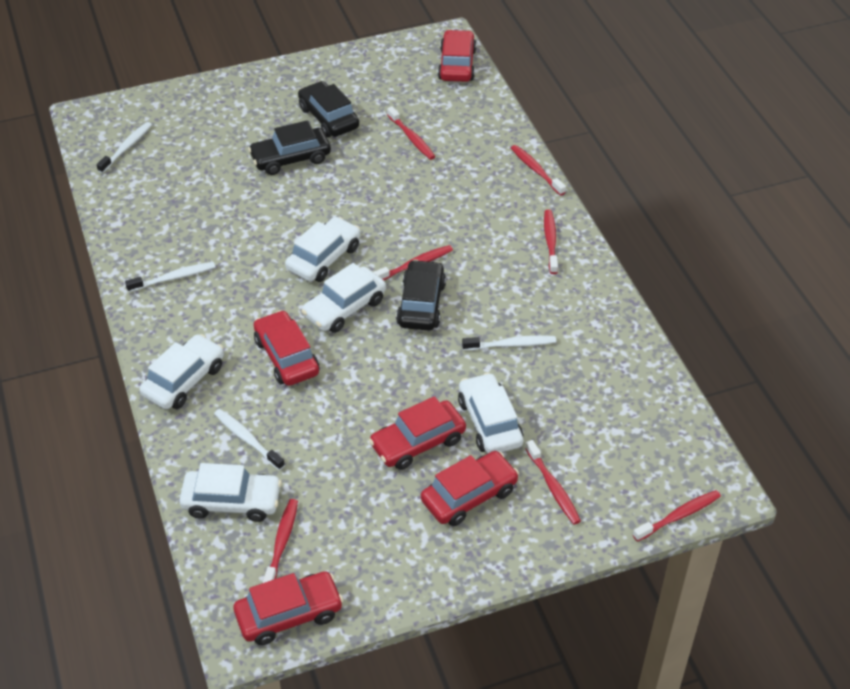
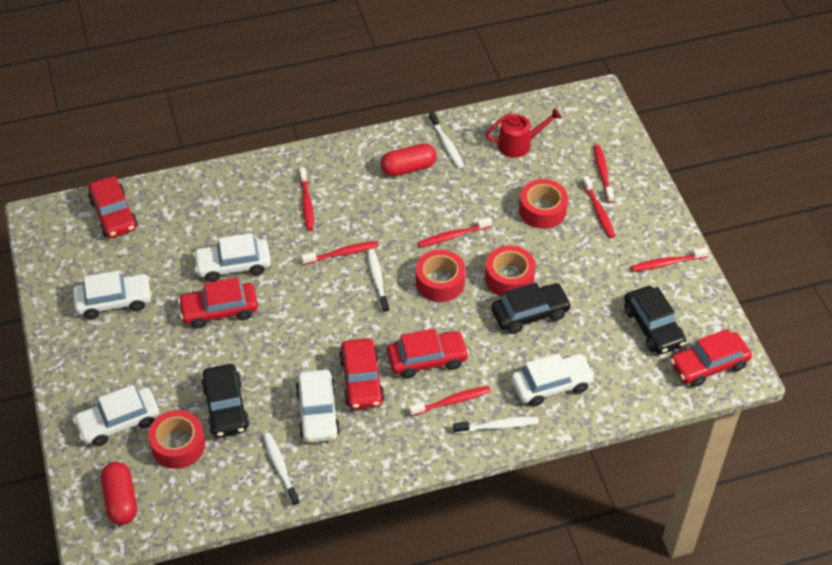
red capsule: 0 -> 2
red tape: 0 -> 4
red watering can: 0 -> 1

